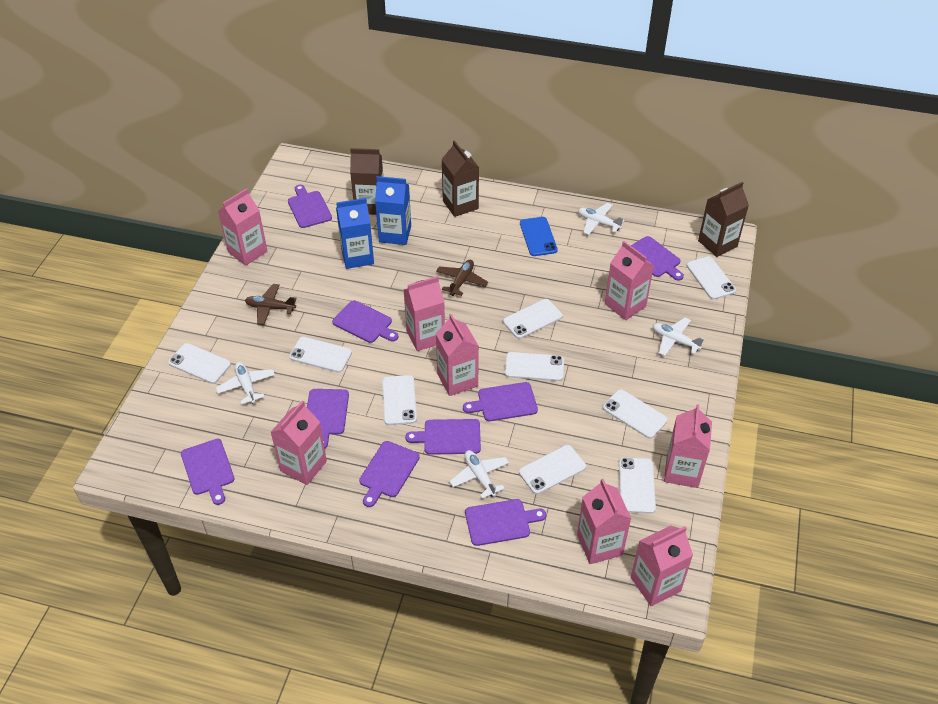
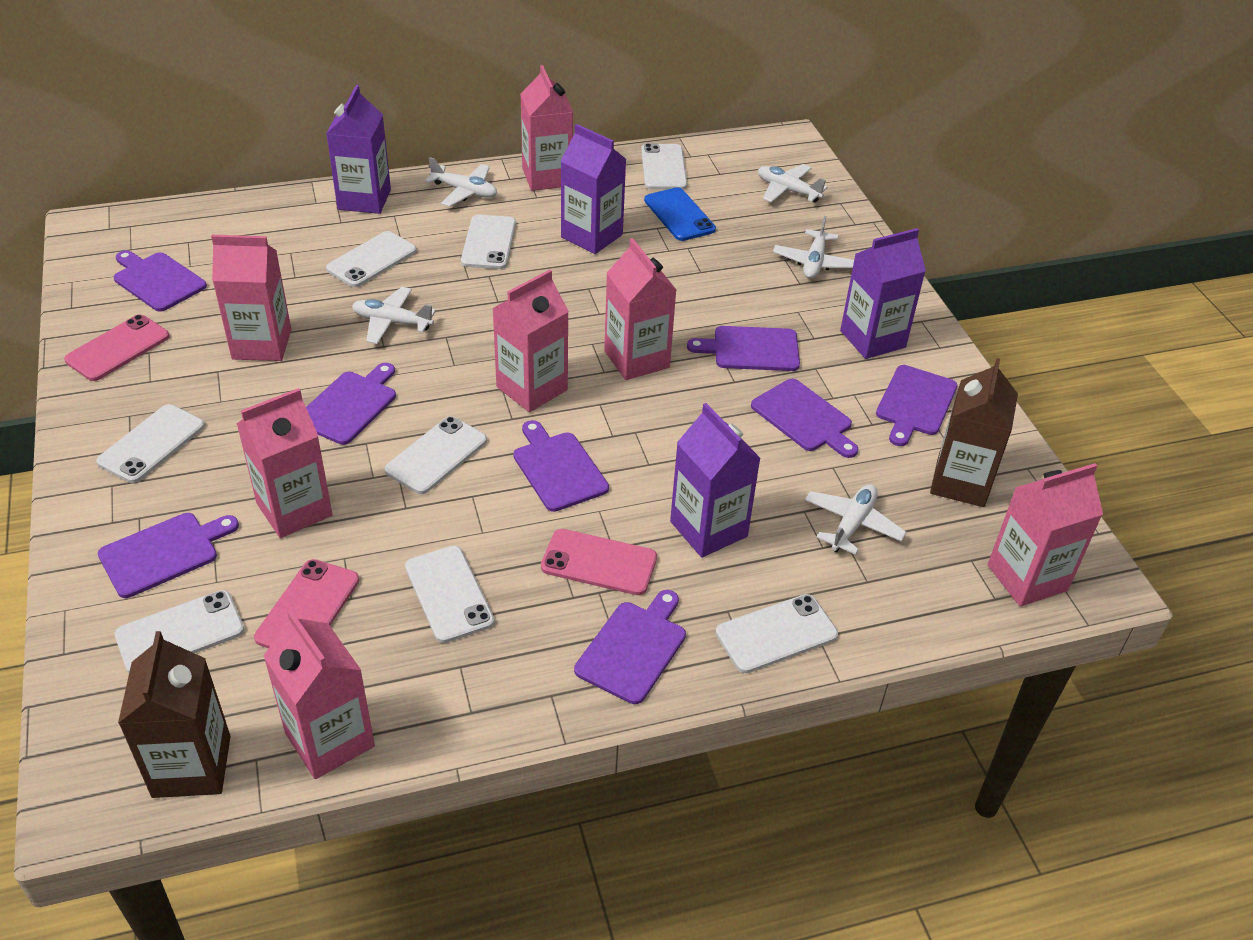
blue carton: 2 -> 0
brown carton: 3 -> 2
brown plane: 2 -> 0
pink carton: 8 -> 7
pink phone: 0 -> 3
purple carton: 0 -> 4
purple cutting board: 9 -> 8
white phone: 9 -> 8
white plane: 4 -> 5

